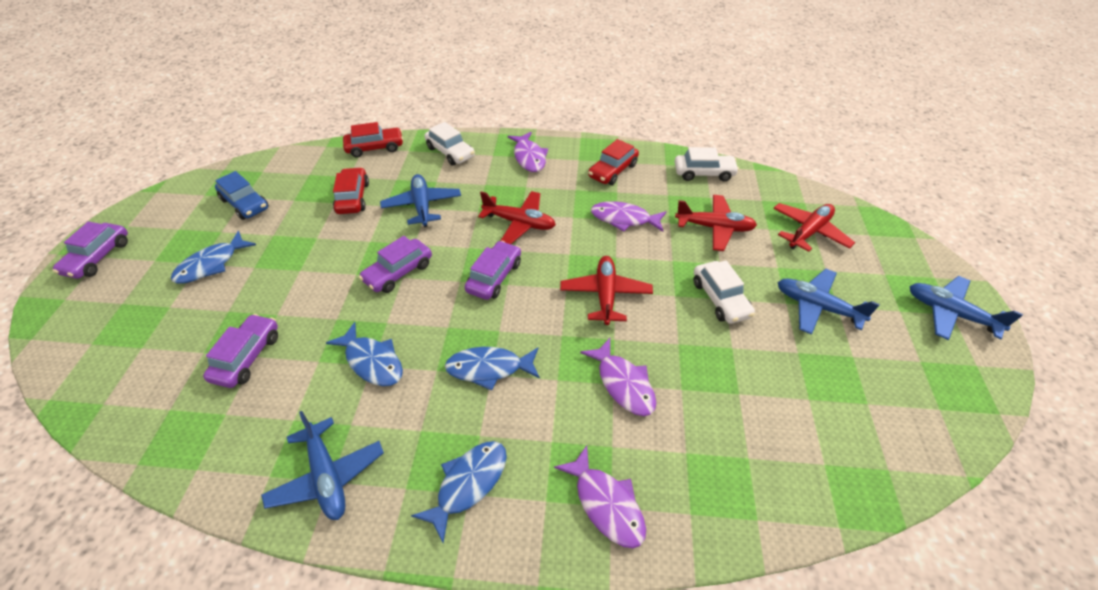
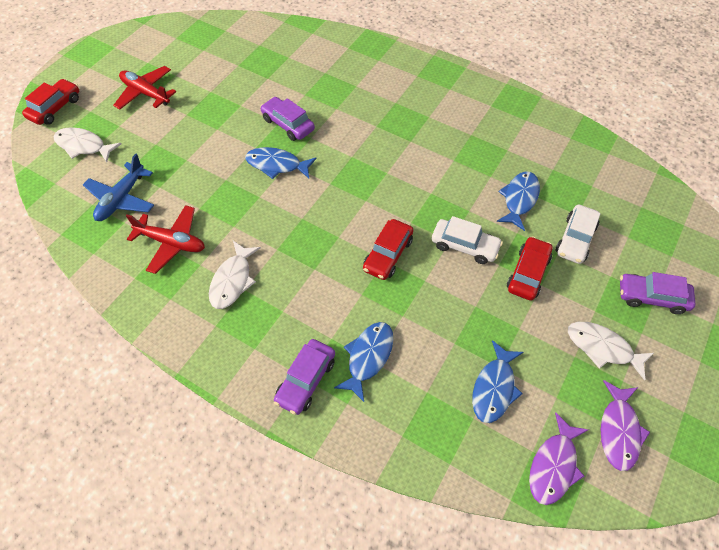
blue car: 1 -> 0
blue plane: 4 -> 1
purple car: 4 -> 3
purple fish: 4 -> 2
red plane: 4 -> 2
white car: 3 -> 2
white fish: 0 -> 3

